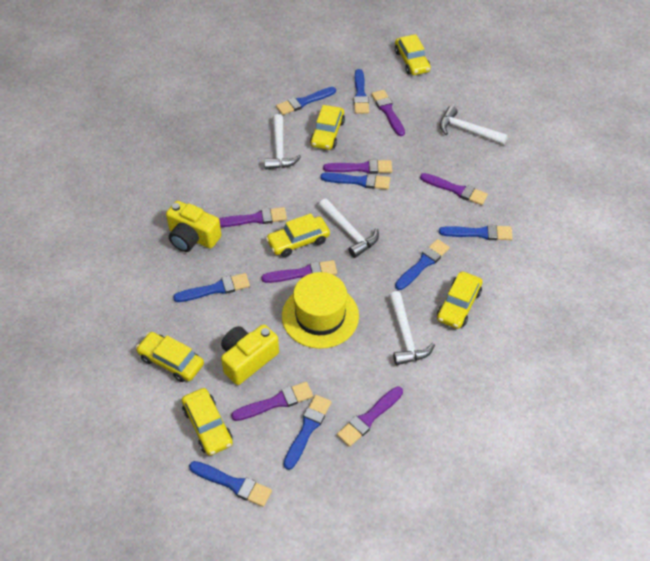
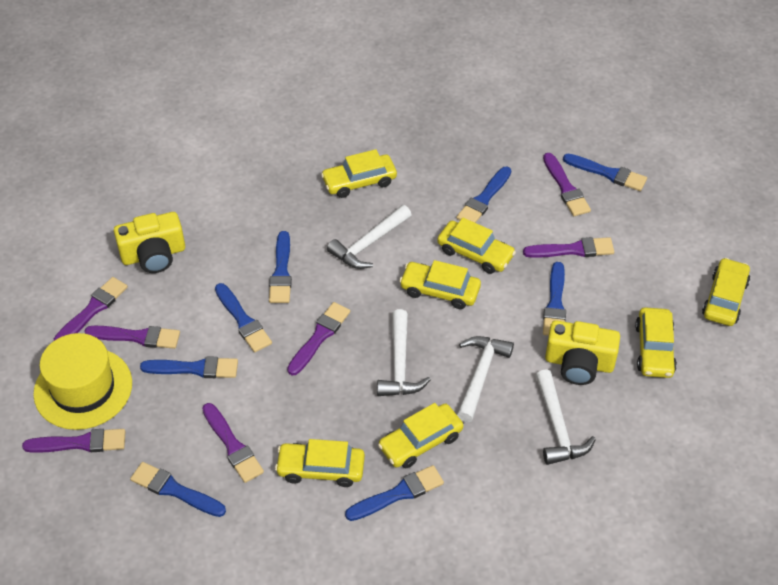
yellow car: 6 -> 7

